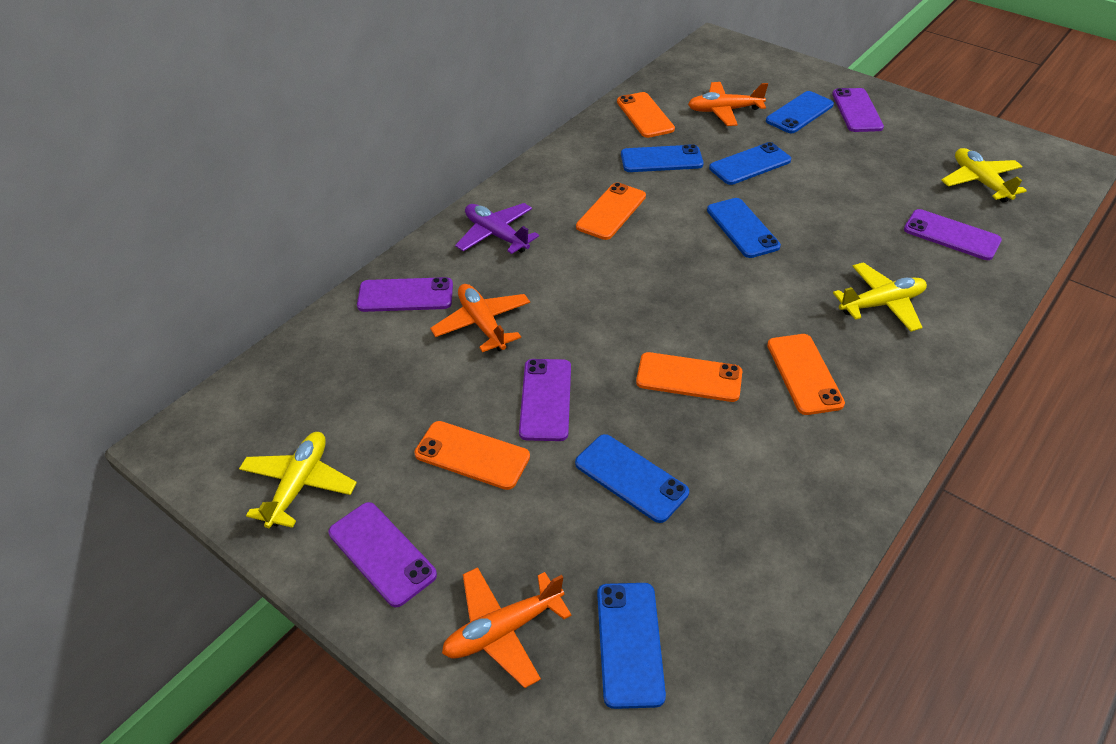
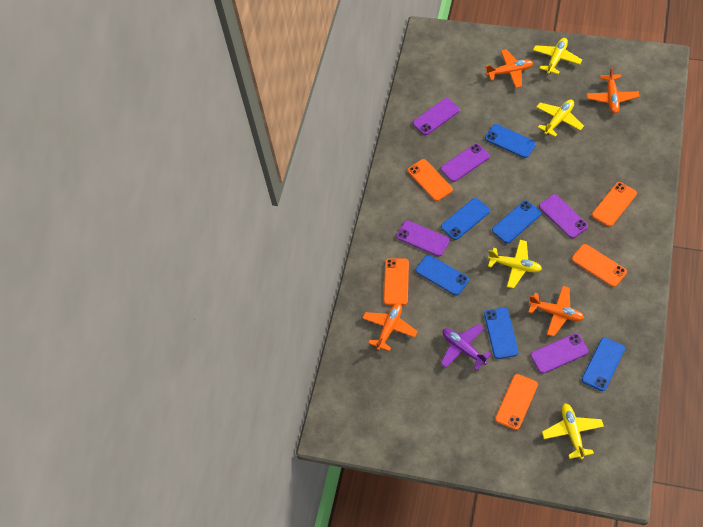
orange plane: 3 -> 4
yellow plane: 3 -> 4

